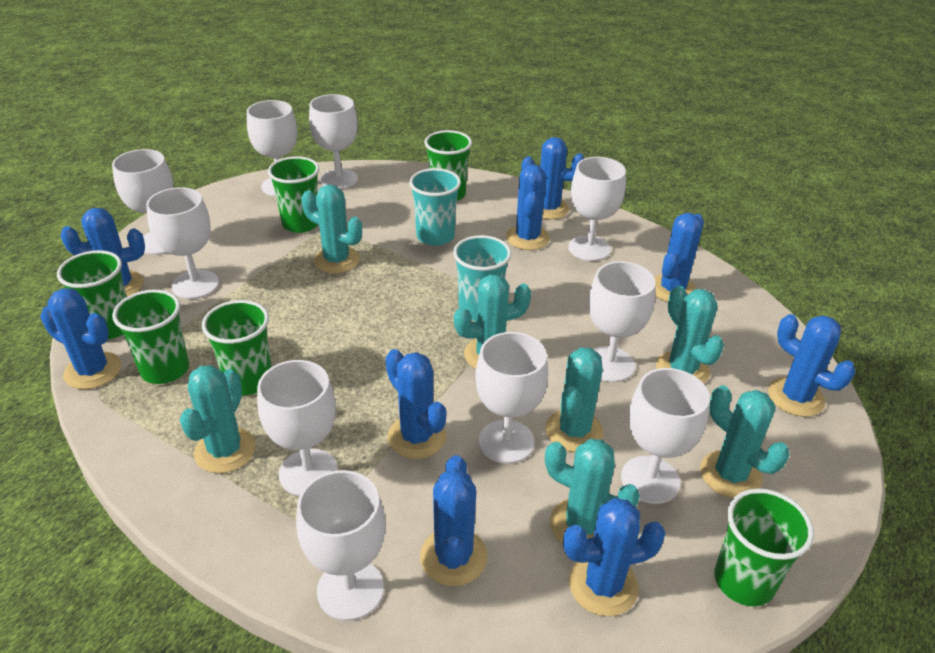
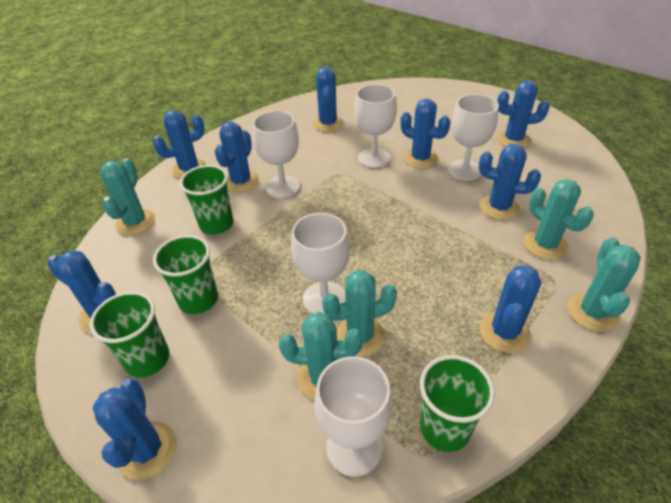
green cup: 6 -> 4
turquoise cactus: 7 -> 5
turquoise cup: 2 -> 0
white goblet: 10 -> 5

